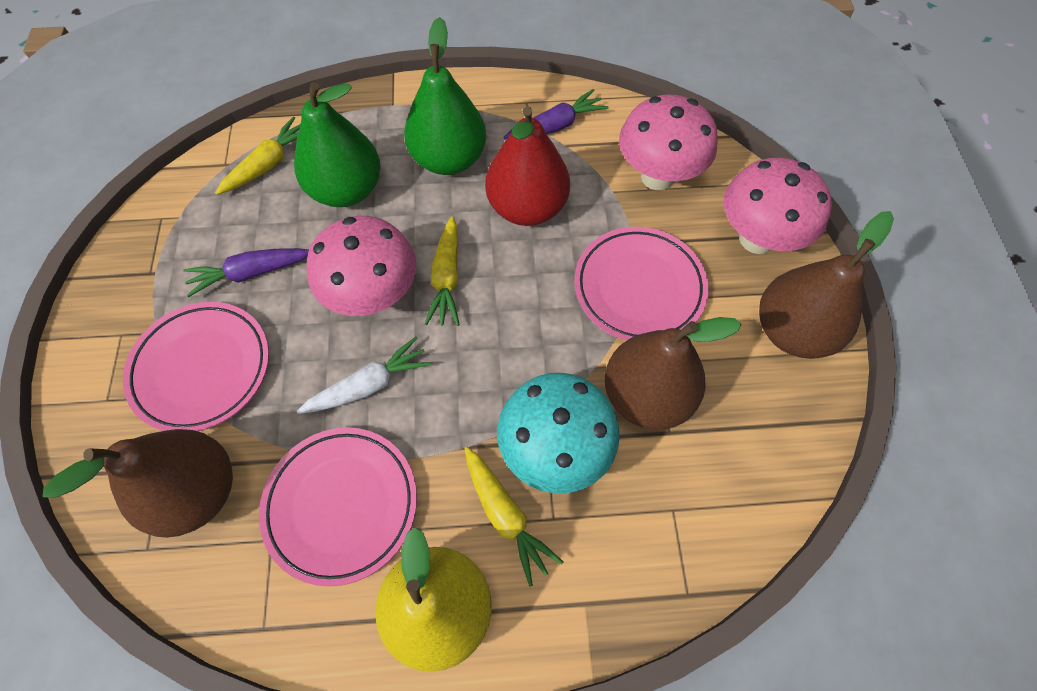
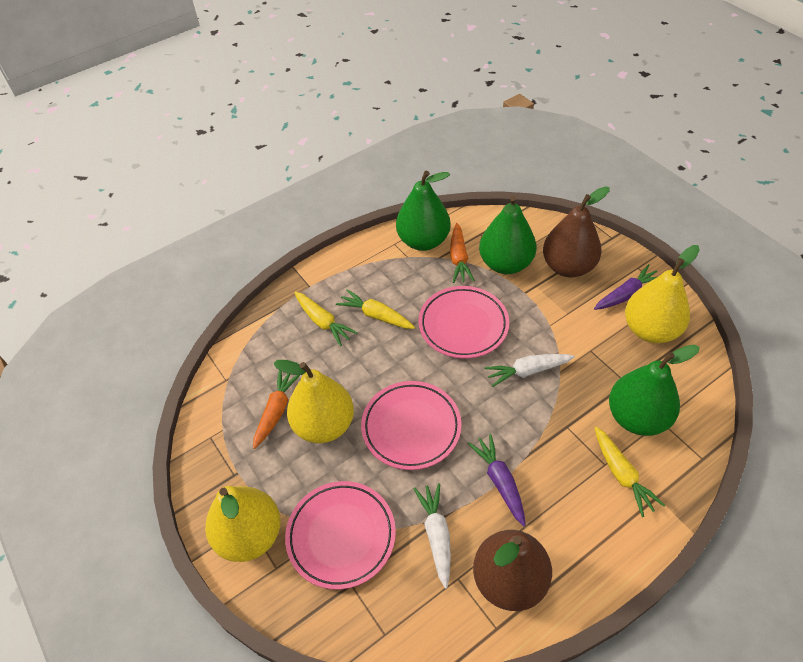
brown pear: 3 -> 2
green pear: 2 -> 3
orange carrot: 0 -> 2
pink mushroom: 3 -> 0
red pear: 1 -> 0
turquoise mushroom: 1 -> 0
white carrot: 1 -> 2
yellow pear: 1 -> 3

